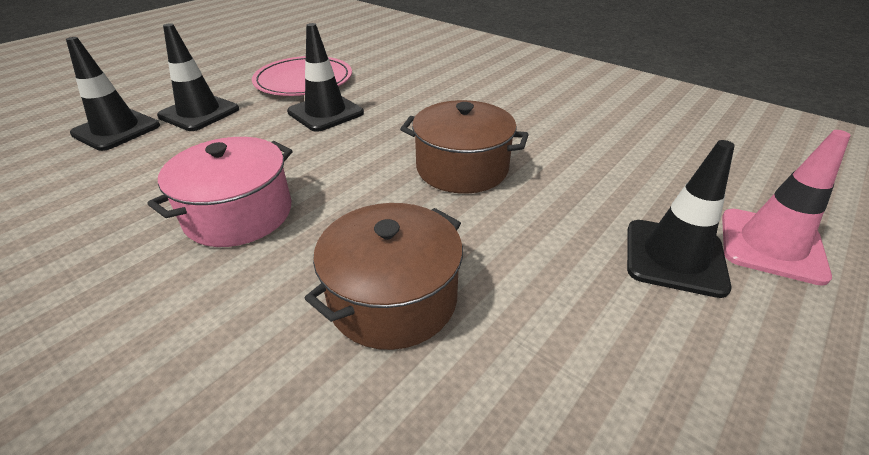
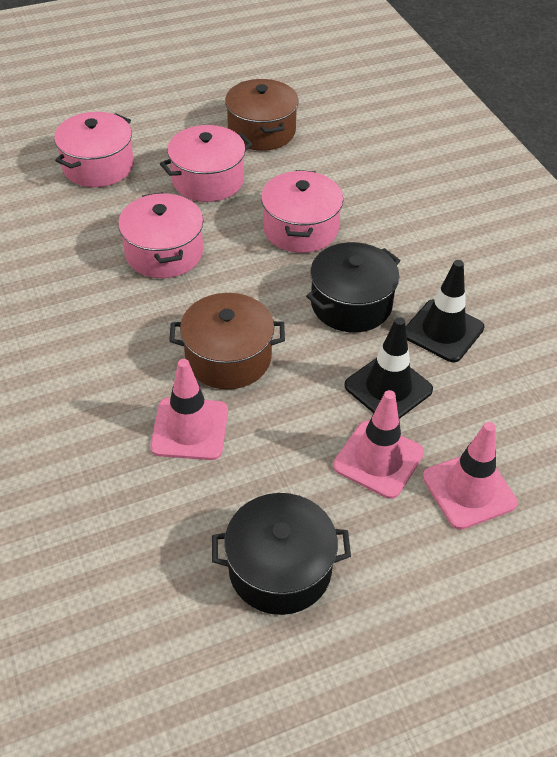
black pot: 0 -> 2
black traffic cone: 4 -> 2
pink plate: 1 -> 0
pink pot: 1 -> 4
pink traffic cone: 1 -> 3

